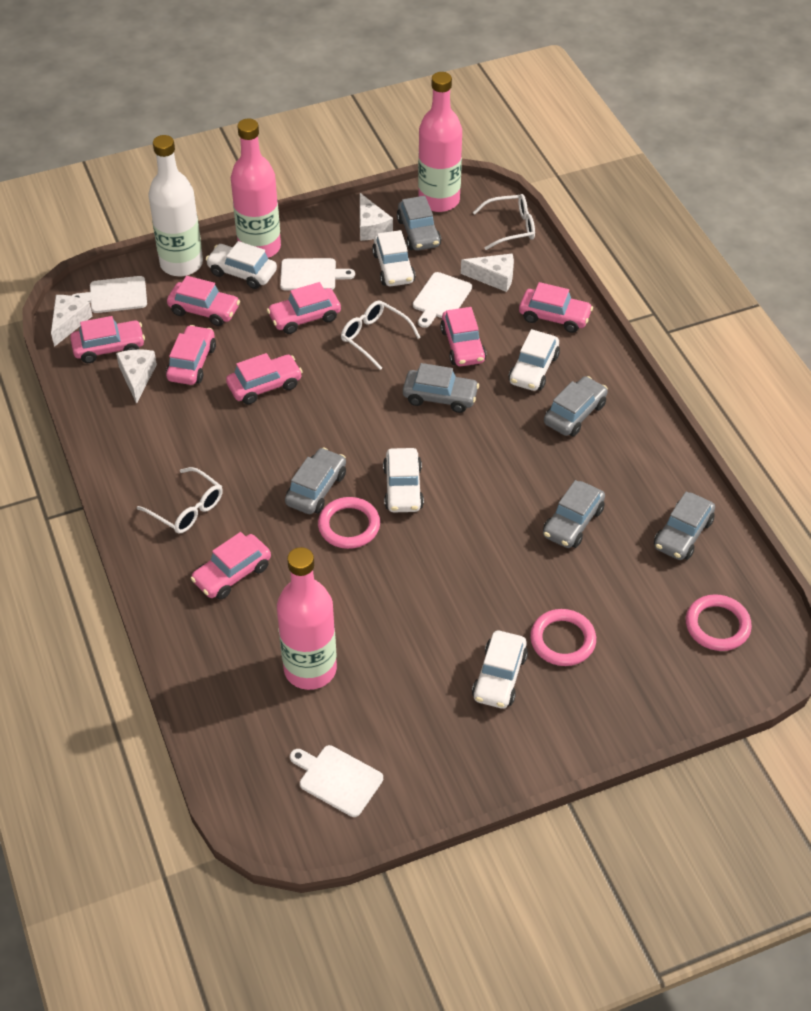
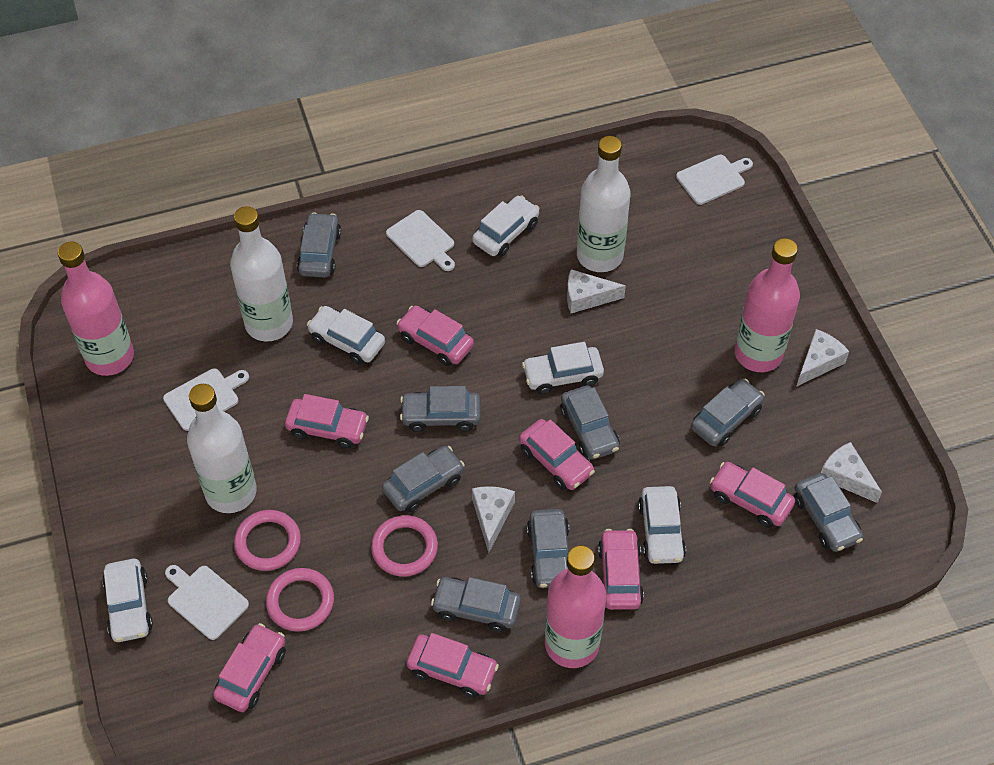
grey car: 6 -> 8
pink car: 8 -> 7
white bottle: 1 -> 3
white glasses: 3 -> 0

